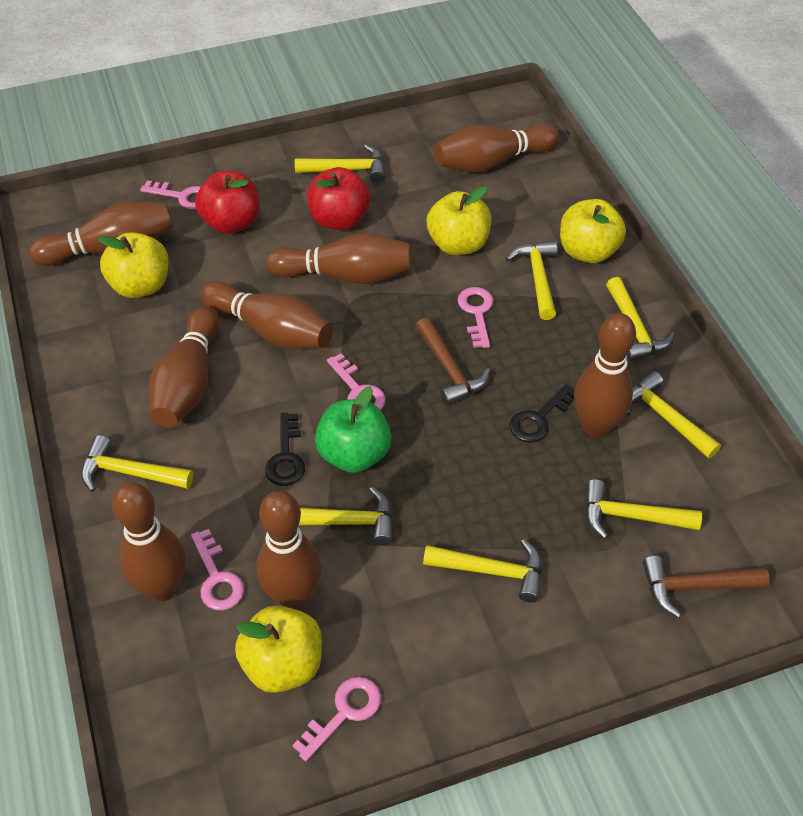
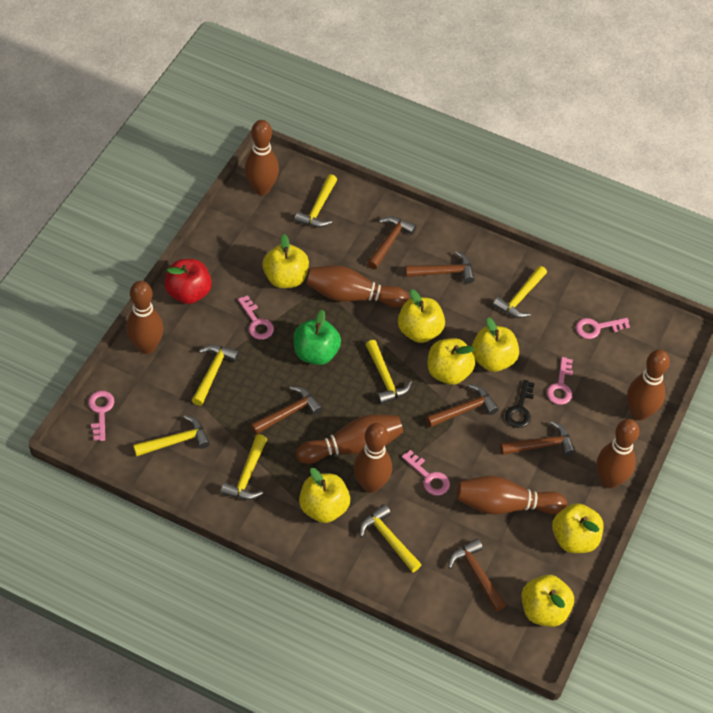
black key: 2 -> 1
brown hammer: 2 -> 6
red apple: 2 -> 1
yellow apple: 4 -> 7
yellow hammer: 8 -> 7

